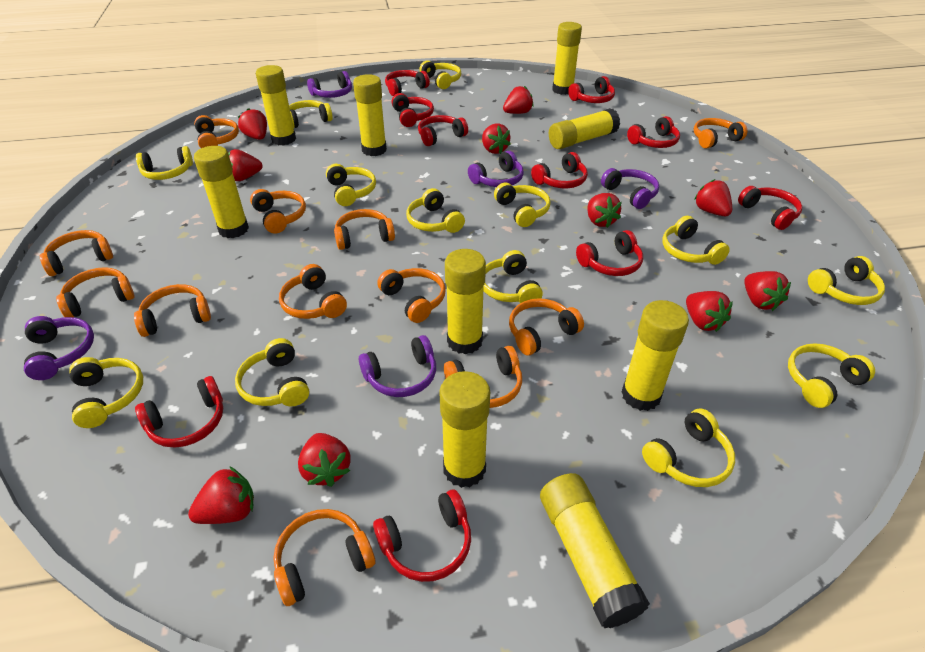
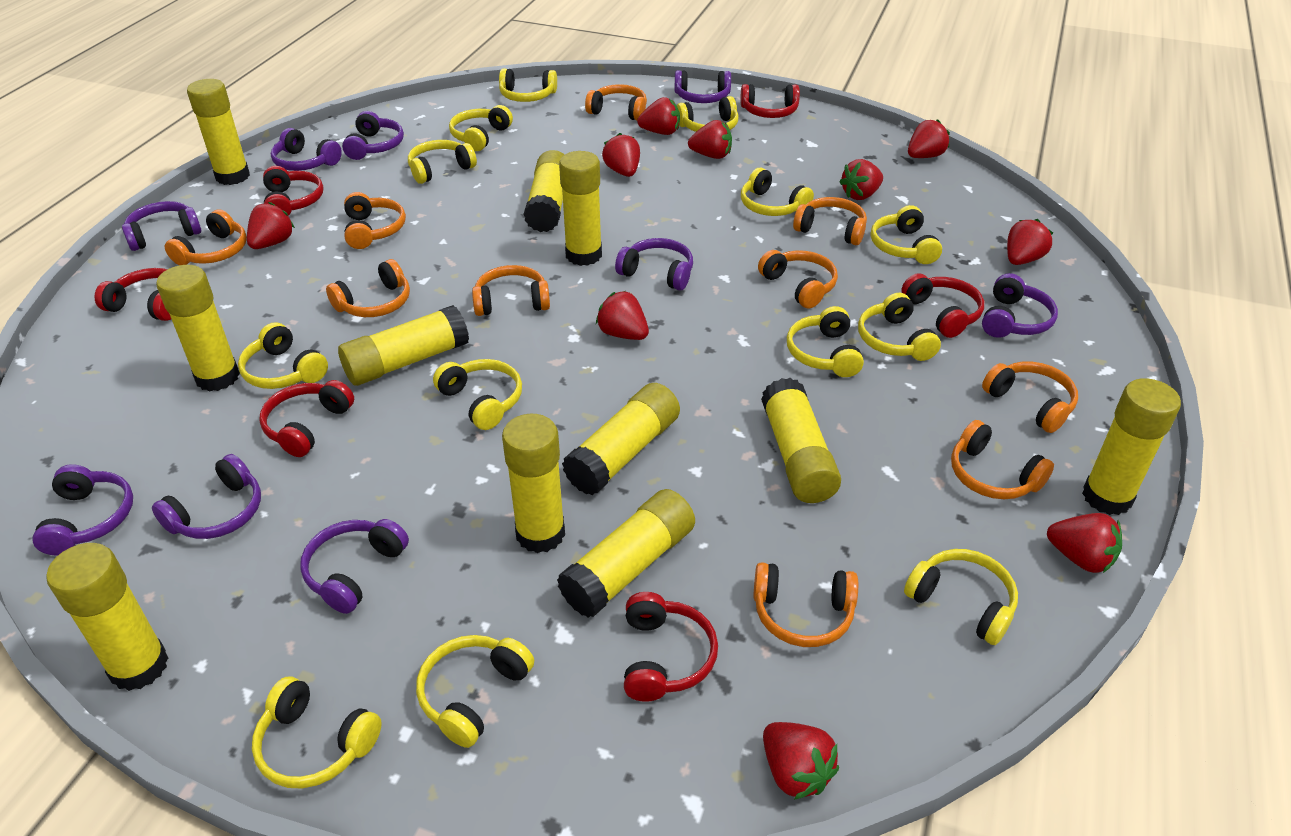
orange headphones: 12 -> 10
purple headphones: 5 -> 9
red headphones: 10 -> 6
yellow glue stick: 9 -> 11

